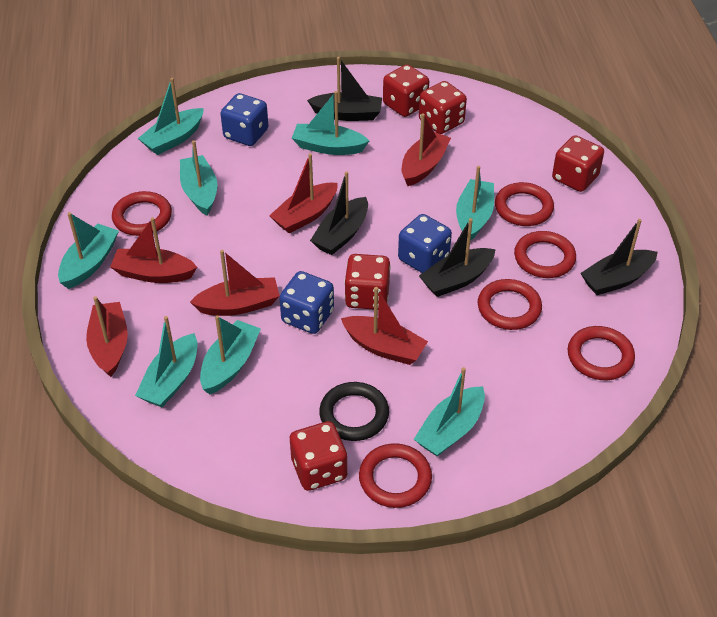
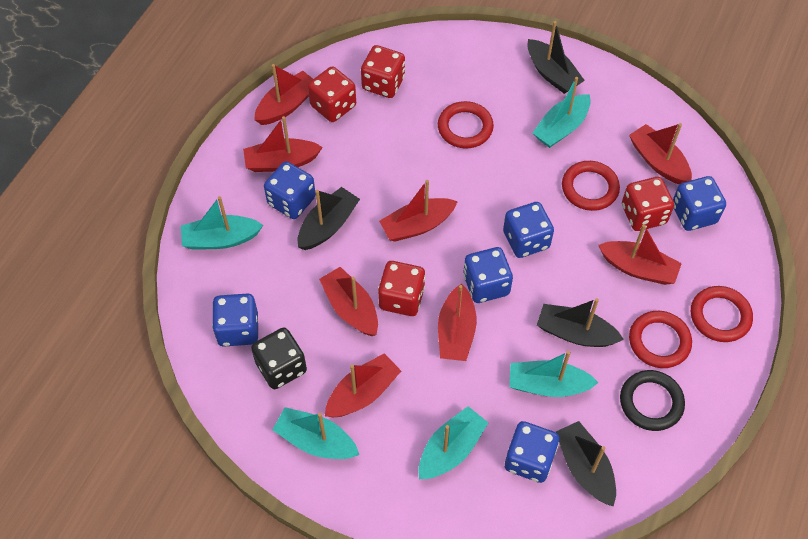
black dice: 0 -> 1
blue dice: 3 -> 6
red boat: 6 -> 8
red dice: 5 -> 4
red ring: 6 -> 4
turquoise boat: 8 -> 5

